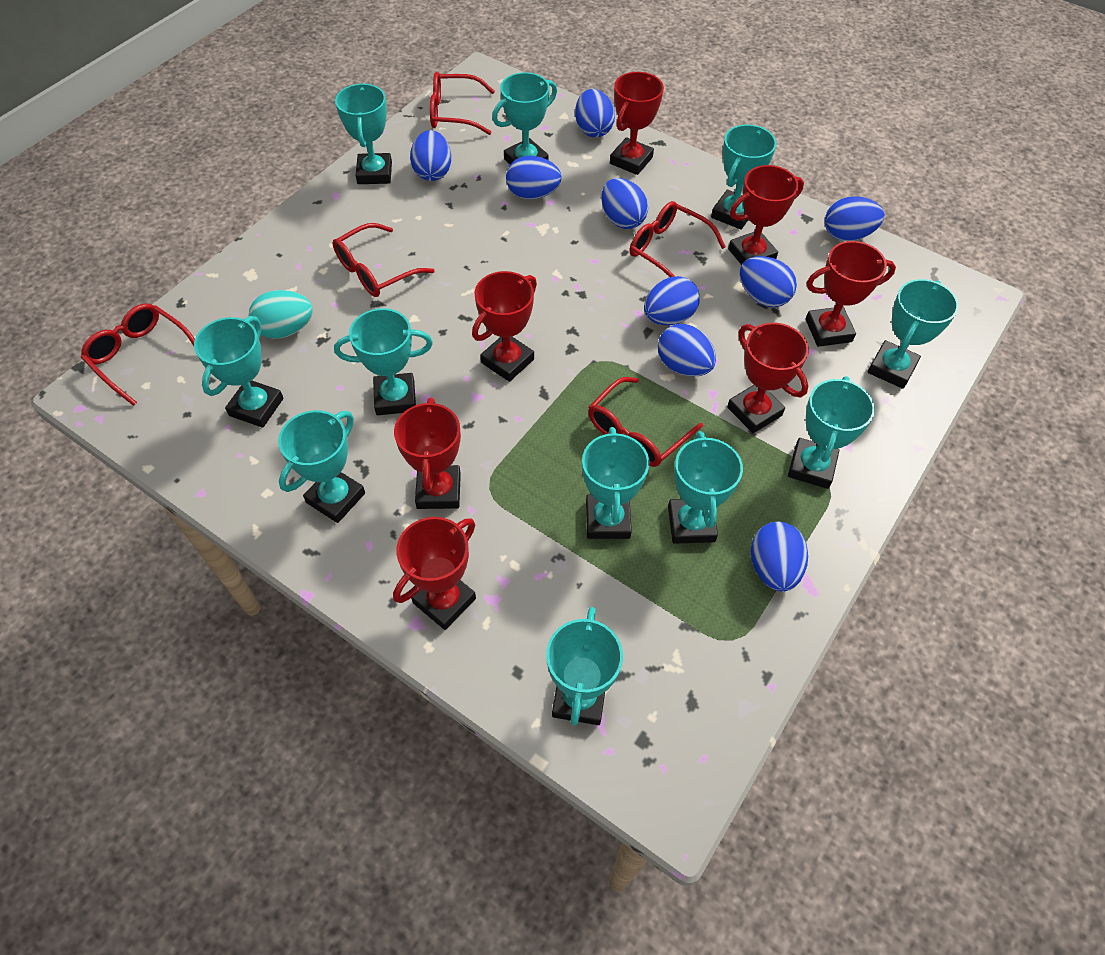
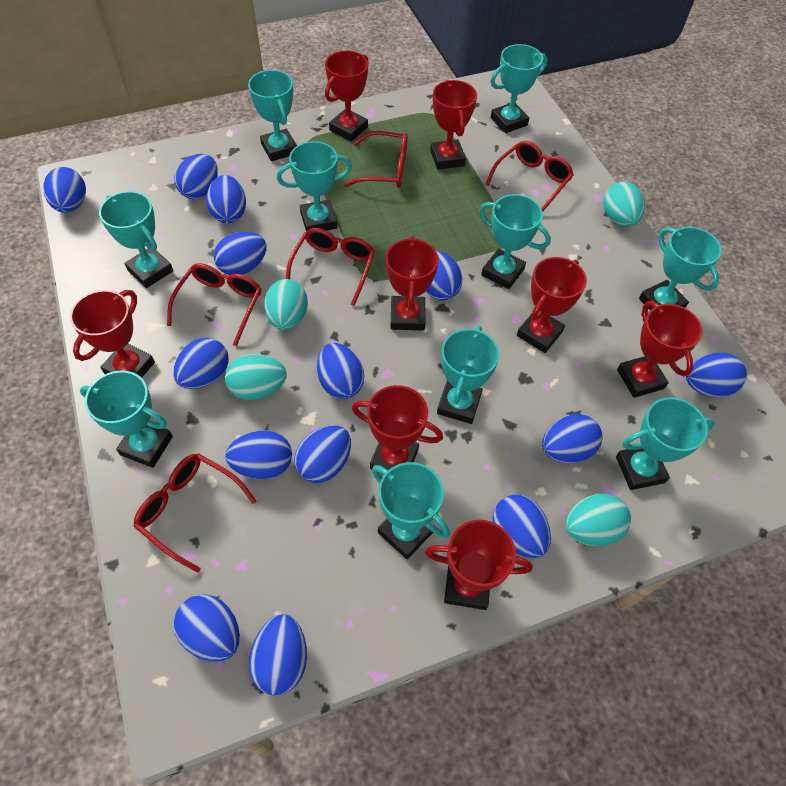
blue egg: 9 -> 14
red trophy: 7 -> 8
turquoise egg: 1 -> 4
turquoise trophy: 11 -> 10

